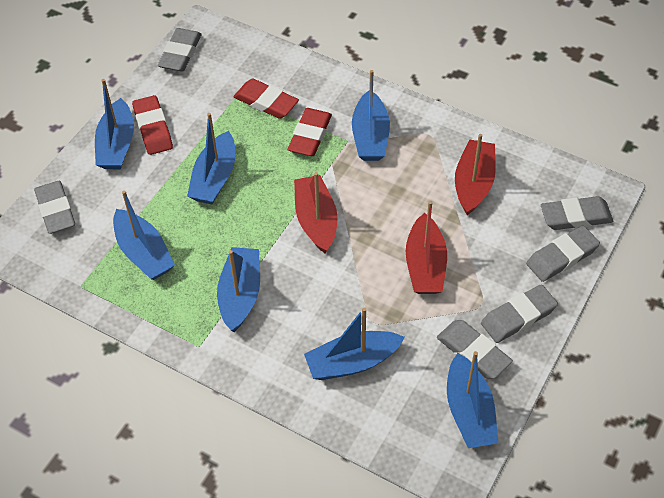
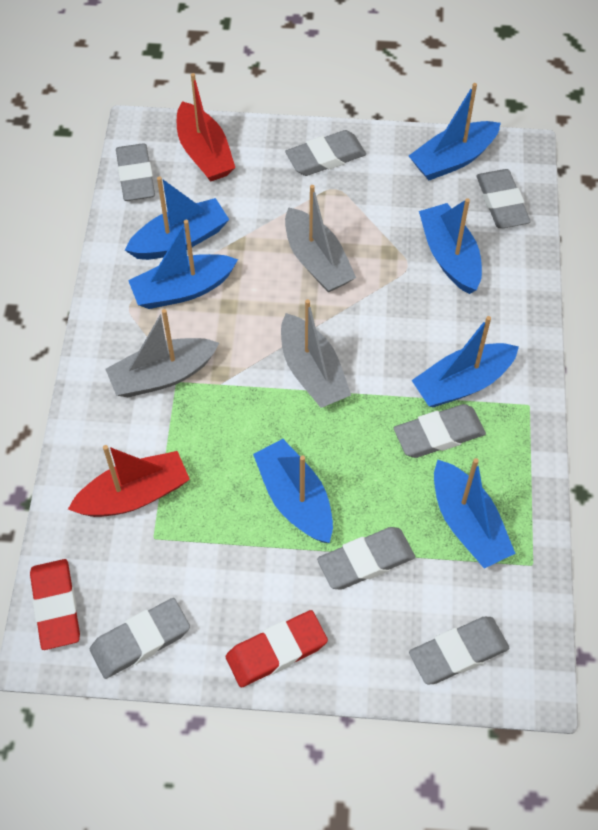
grey boat: 0 -> 3
grey eraser: 6 -> 7
red boat: 3 -> 2
red eraser: 3 -> 2

